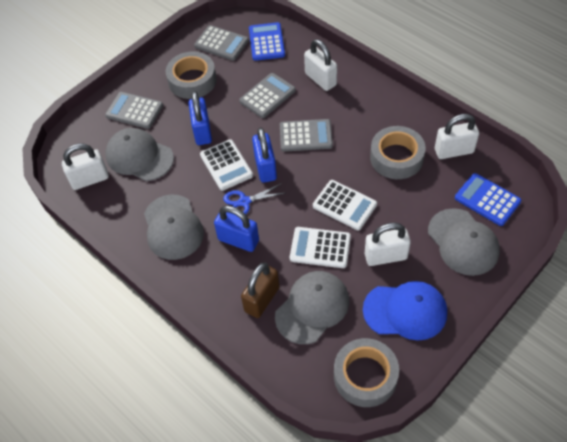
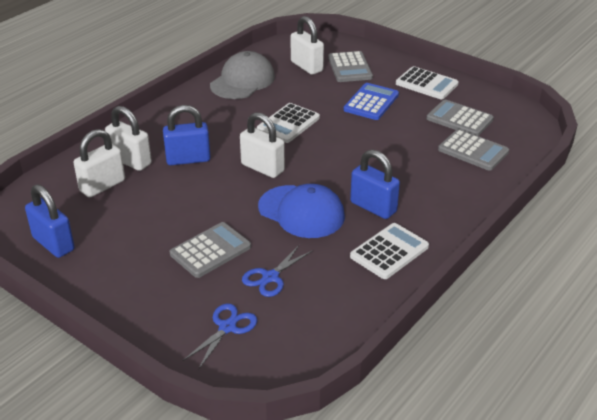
blue calculator: 2 -> 1
blue scissors: 1 -> 2
brown padlock: 1 -> 0
grey cap: 4 -> 1
grey tape: 3 -> 0

